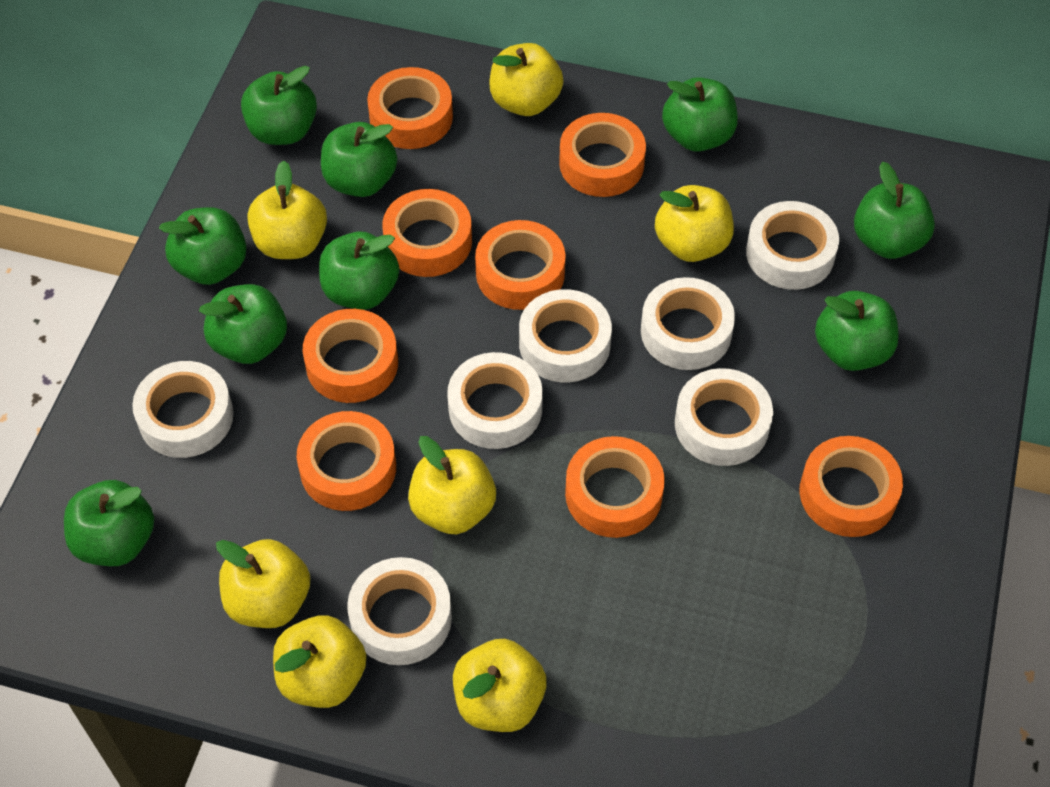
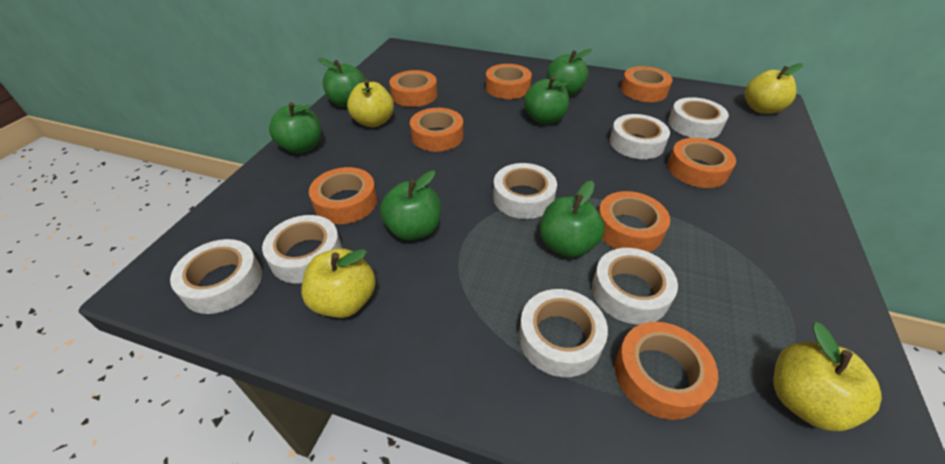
green apple: 9 -> 6
yellow apple: 7 -> 4

